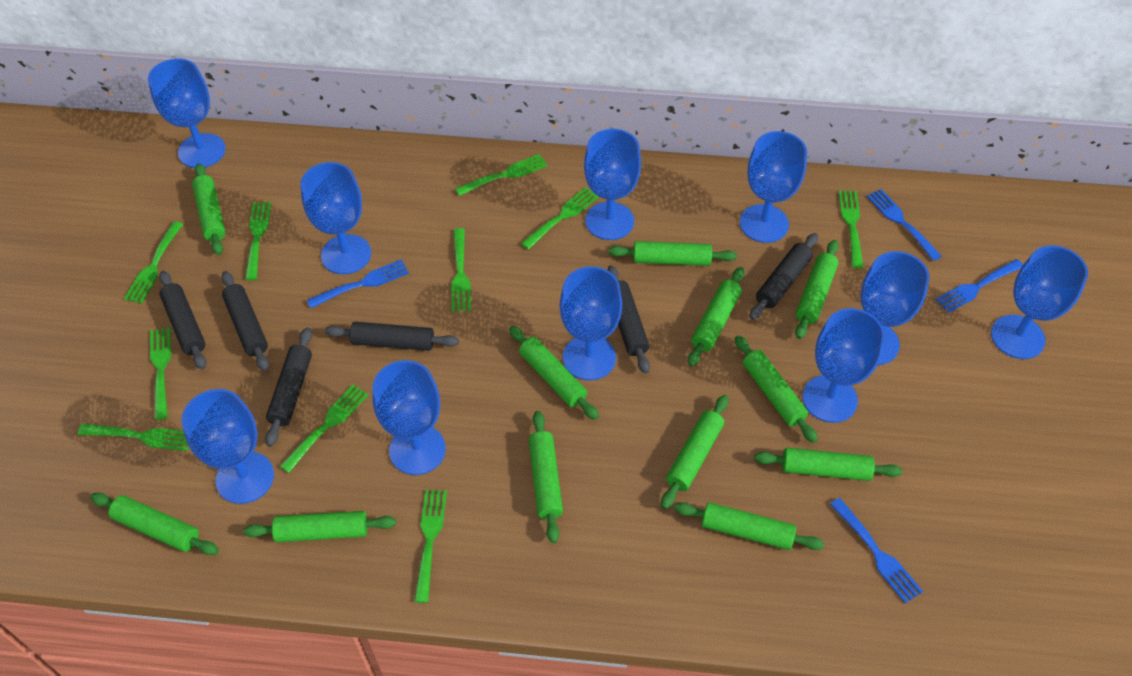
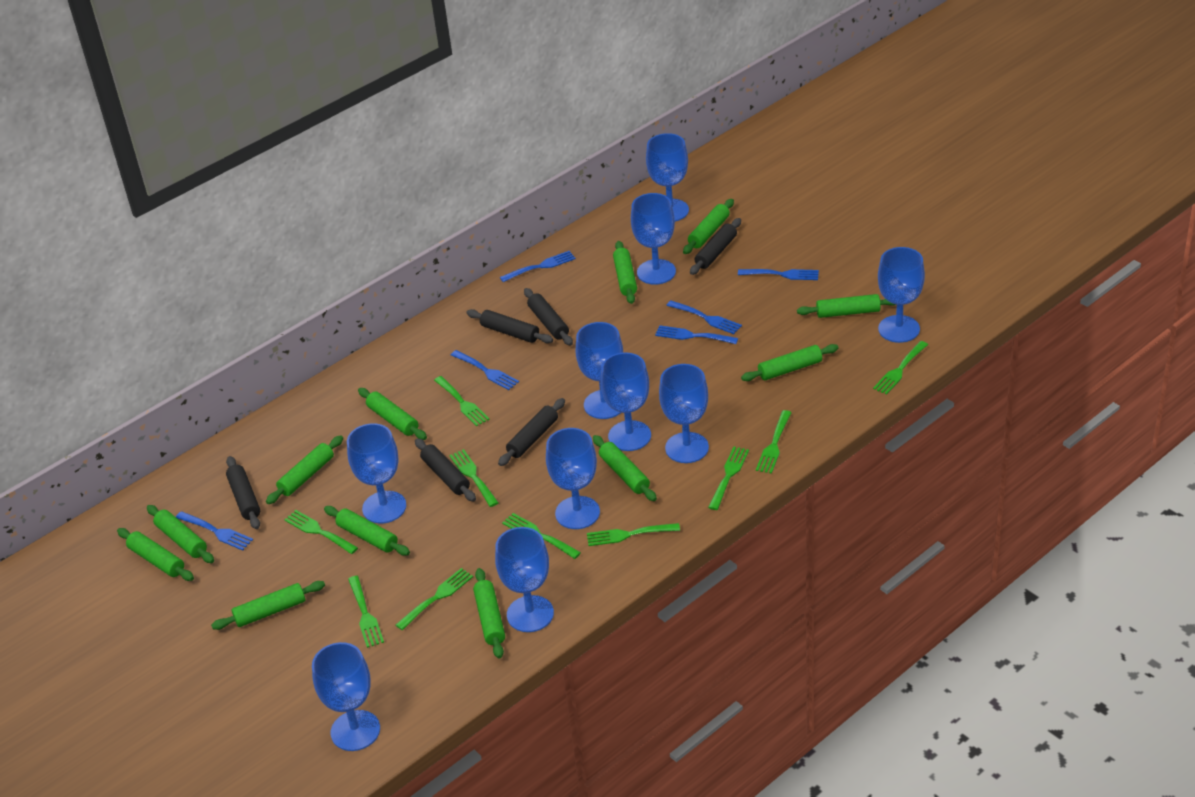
blue fork: 4 -> 6

